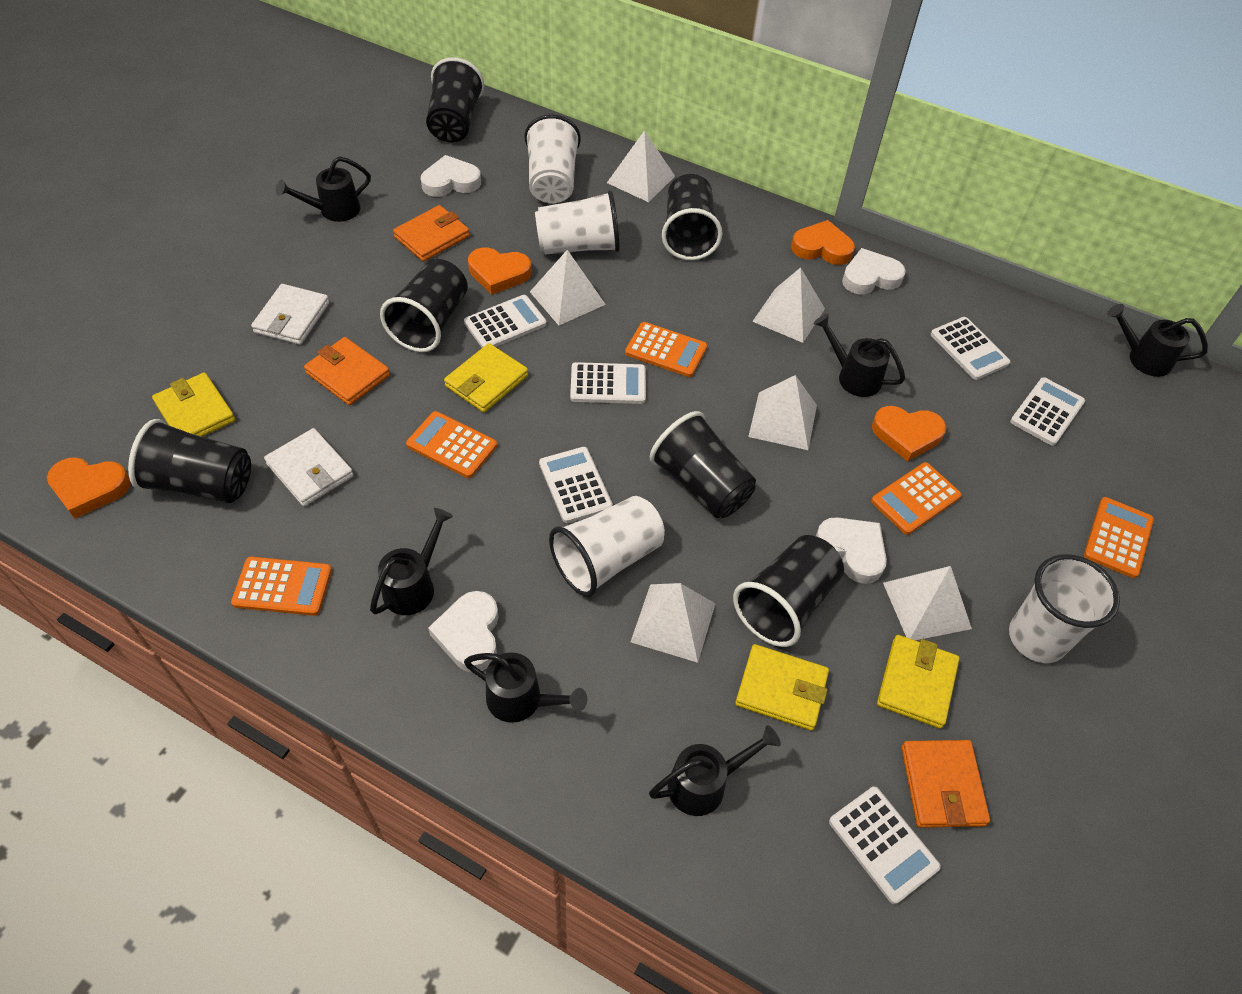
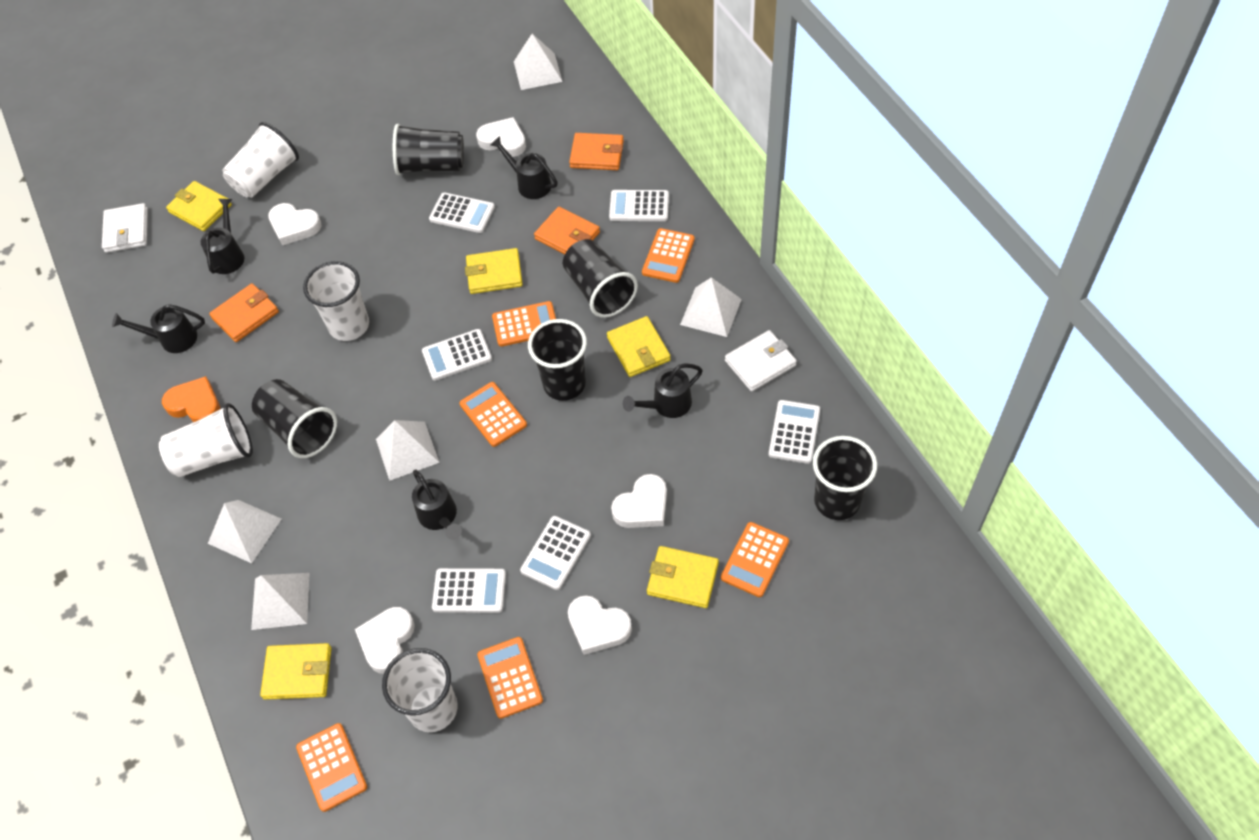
black cup: 6 -> 5
black watering can: 6 -> 5
orange calculator: 5 -> 6
orange heart: 4 -> 1
white heart: 4 -> 5
white pyramid: 6 -> 5
yellow wallet: 4 -> 5

